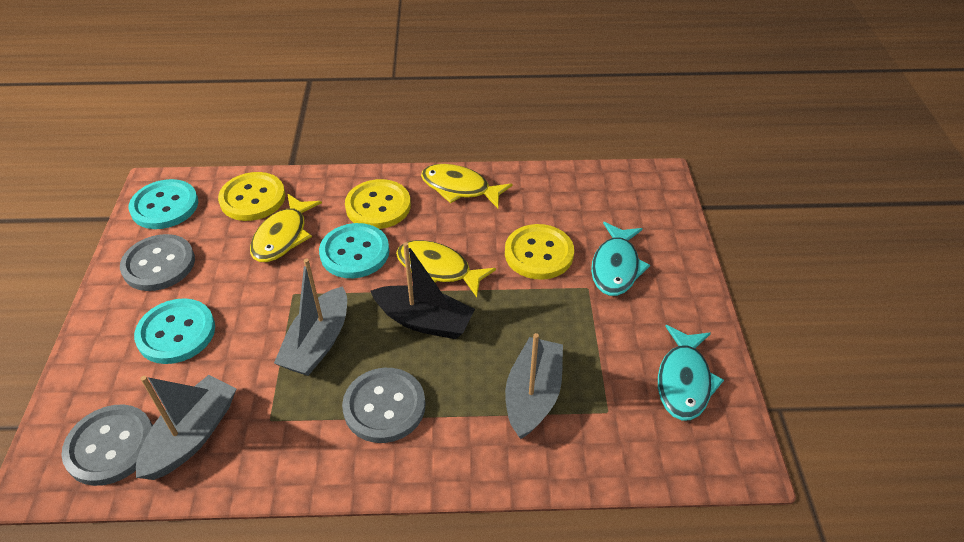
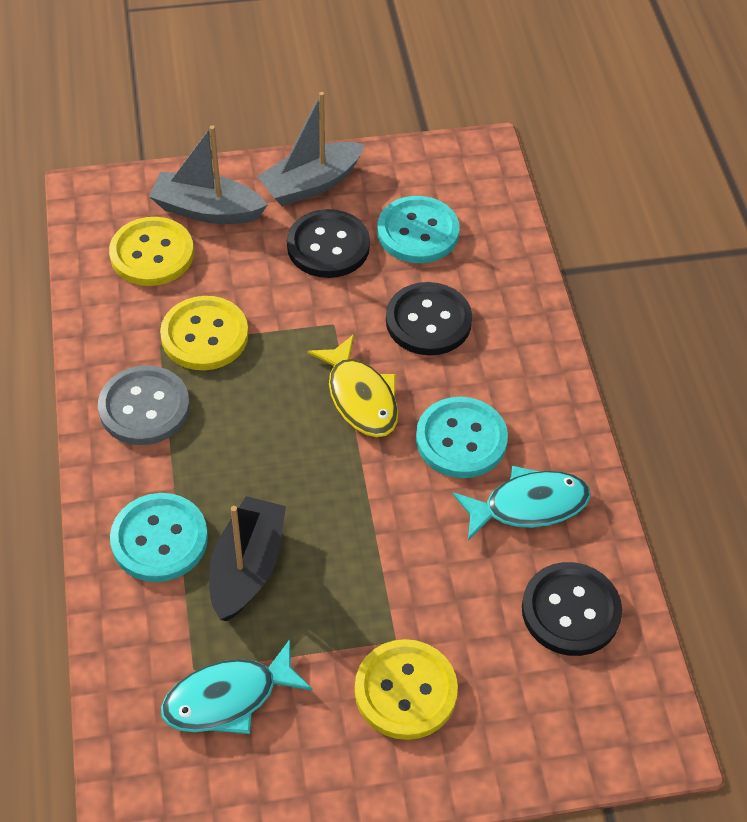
black button: 0 -> 3
grey boat: 3 -> 2
grey button: 3 -> 1
yellow fish: 3 -> 1

